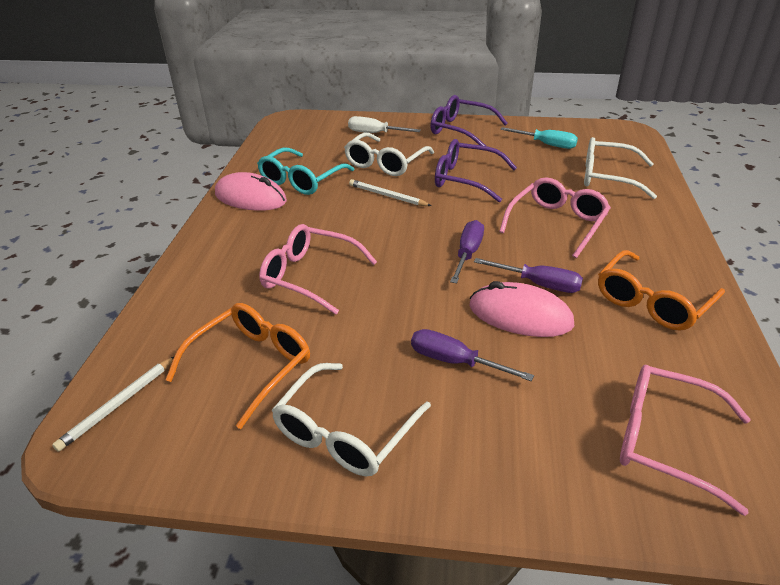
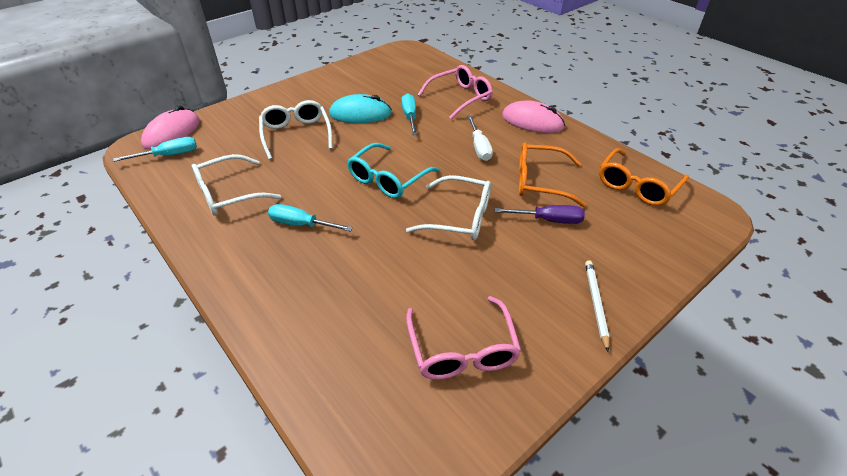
pink glasses: 3 -> 2
purple glasses: 2 -> 0
purple screwdriver: 3 -> 1
turquoise mouse: 0 -> 1
turquoise screwdriver: 1 -> 3
white pencil: 2 -> 1

